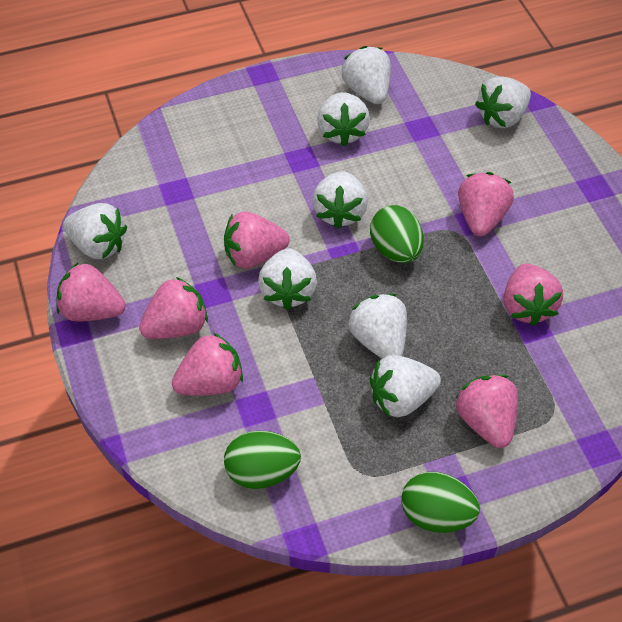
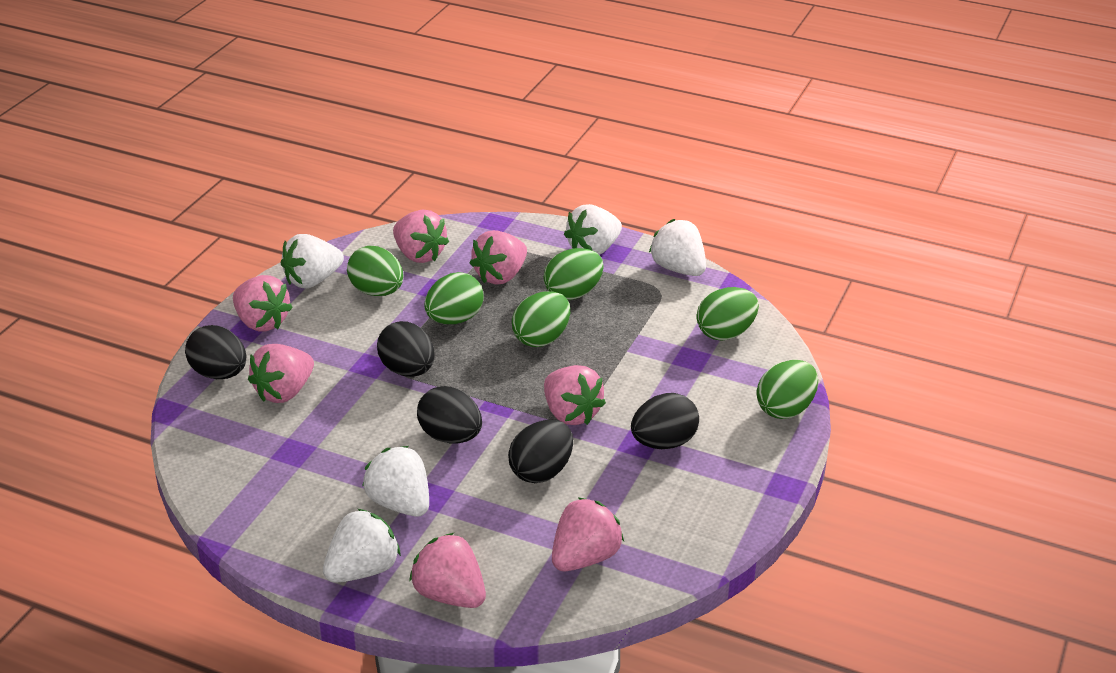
black egg: 0 -> 5
green egg: 3 -> 6
white strawberry: 8 -> 5

